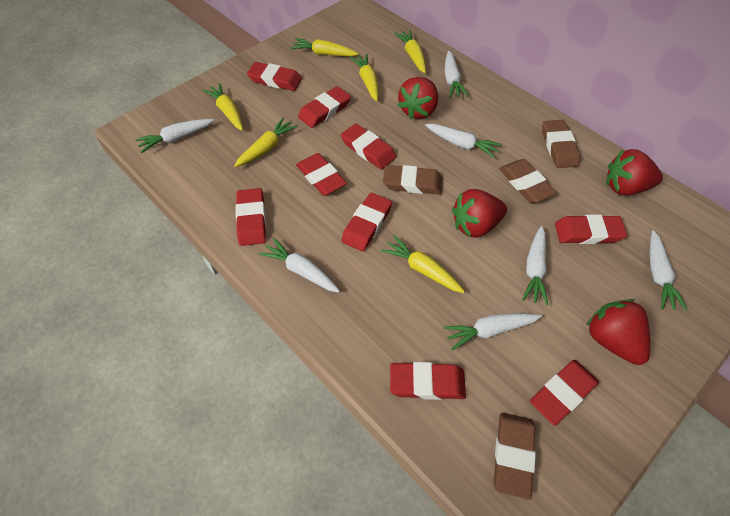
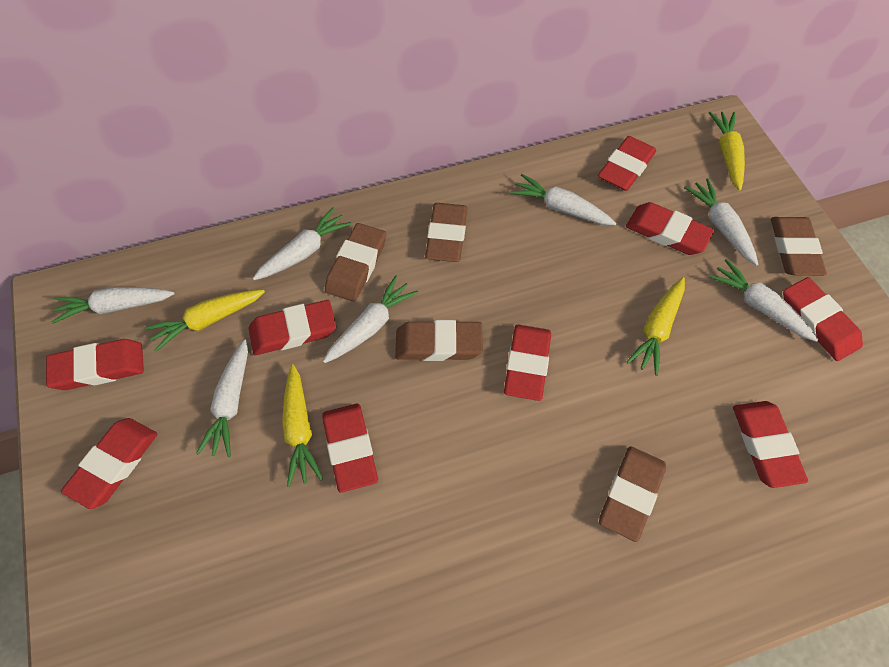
brown eraser: 4 -> 5
red strawberry: 4 -> 0
yellow carrot: 6 -> 4

